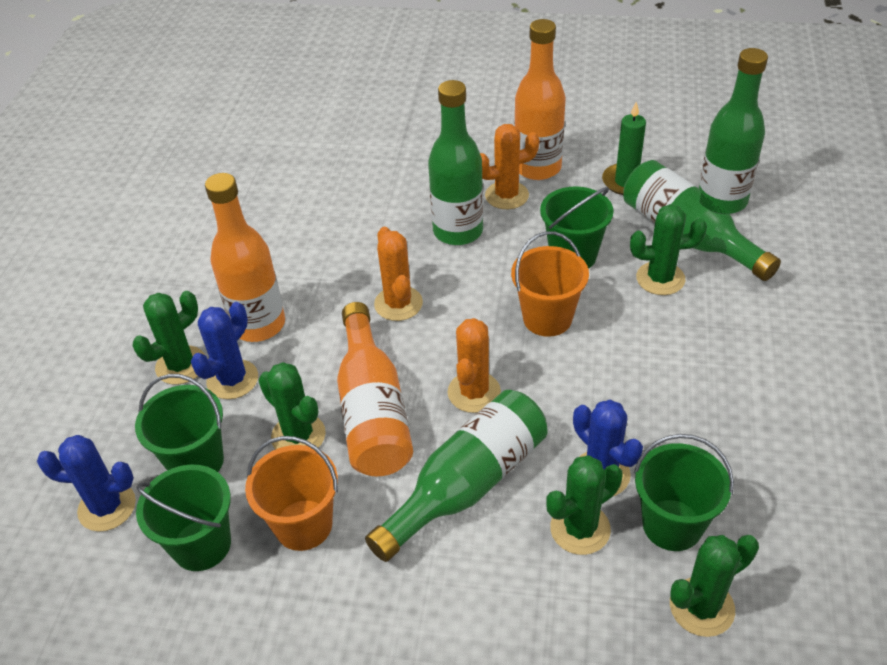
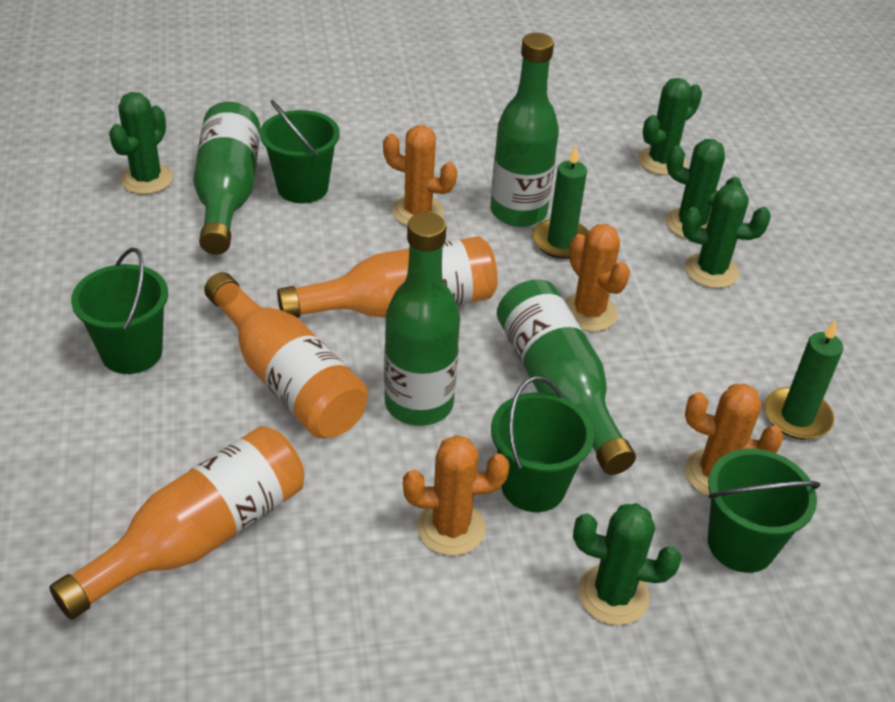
blue cactus: 3 -> 0
green candle: 1 -> 2
orange bucket: 2 -> 0
orange cactus: 3 -> 4

